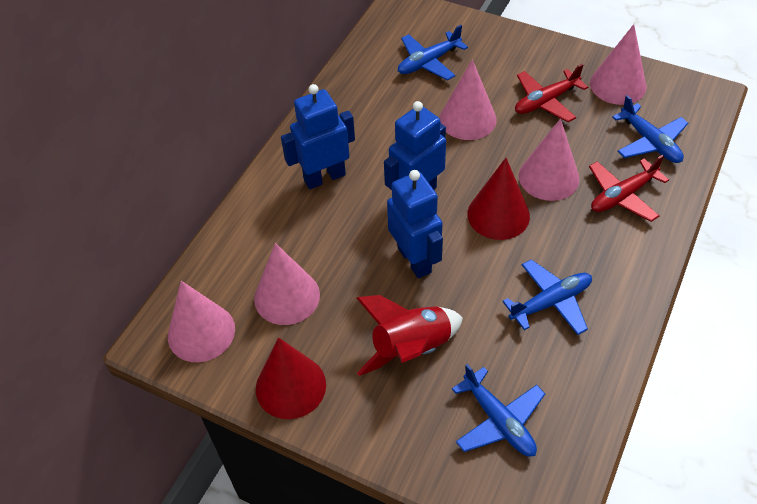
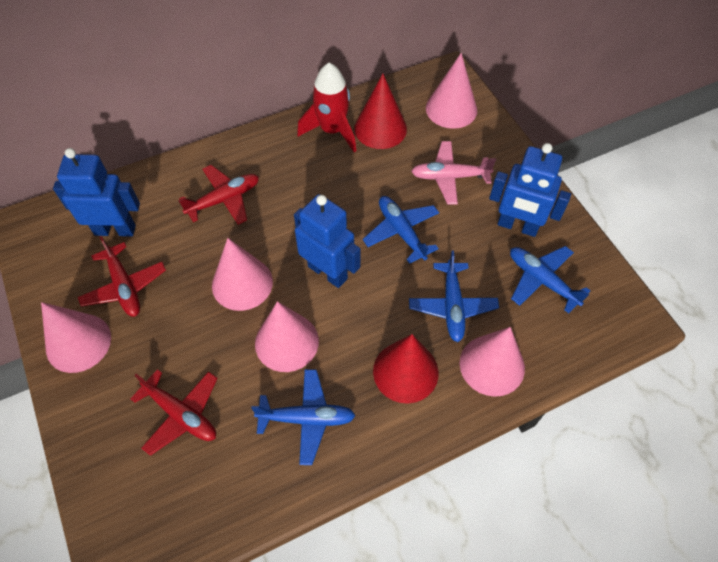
pink plane: 0 -> 1
red plane: 2 -> 3

